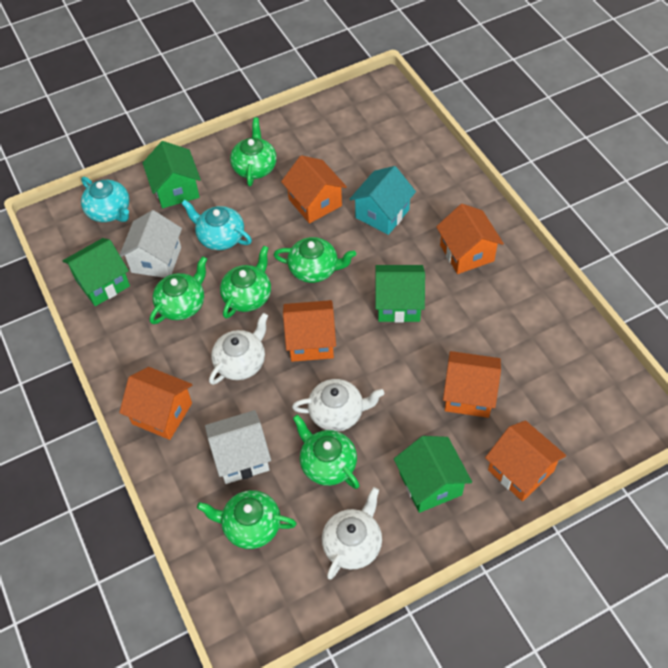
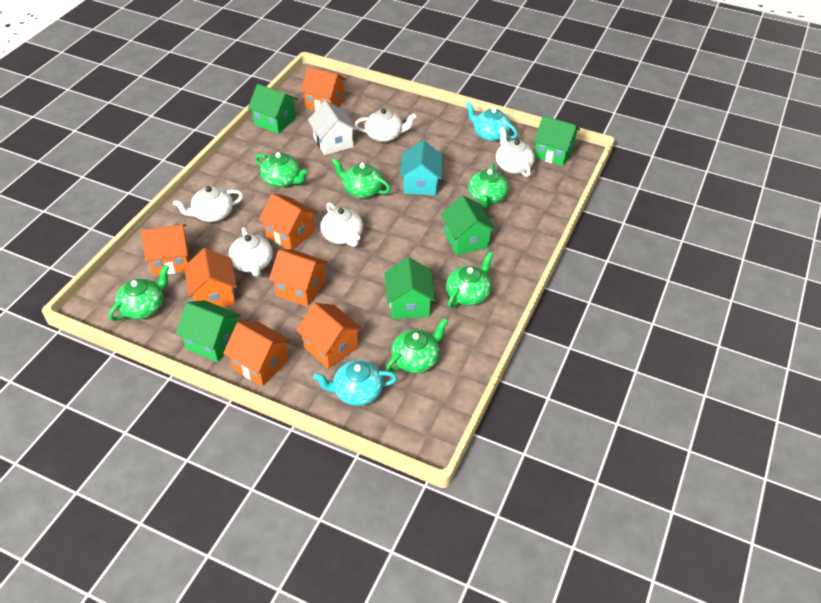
green house: 4 -> 5
orange house: 6 -> 7
white house: 2 -> 1
white teapot: 3 -> 5

